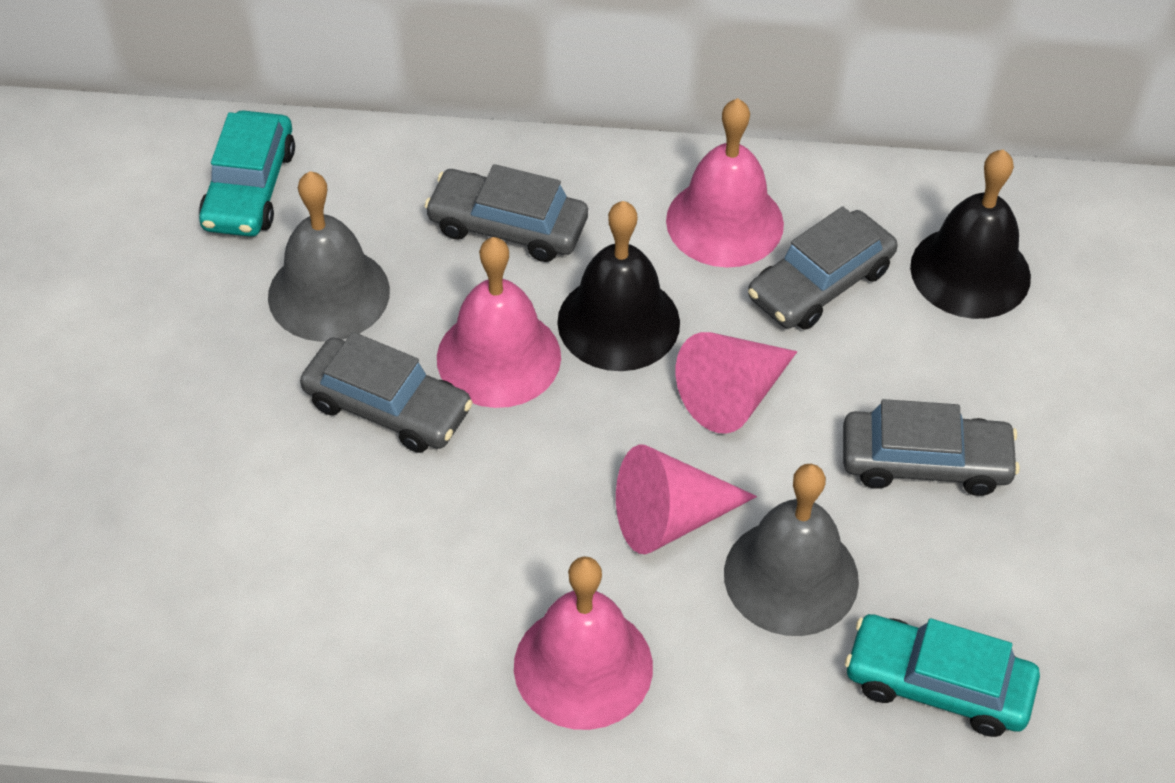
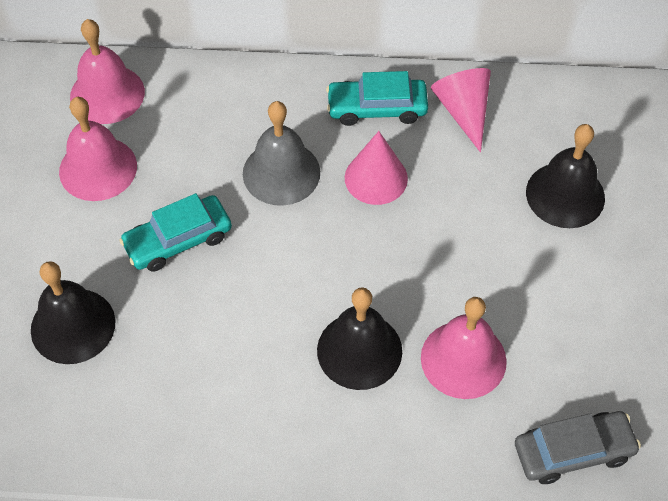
black bell: 2 -> 3
grey bell: 2 -> 1
grey car: 4 -> 1

